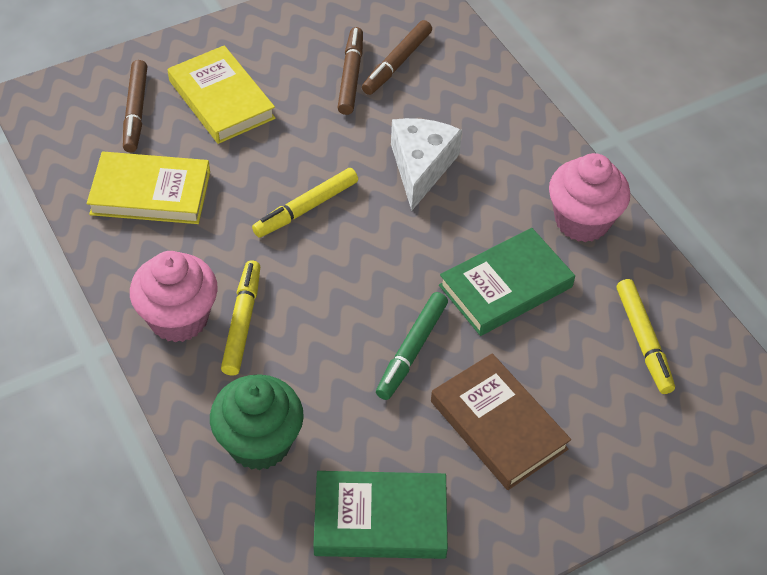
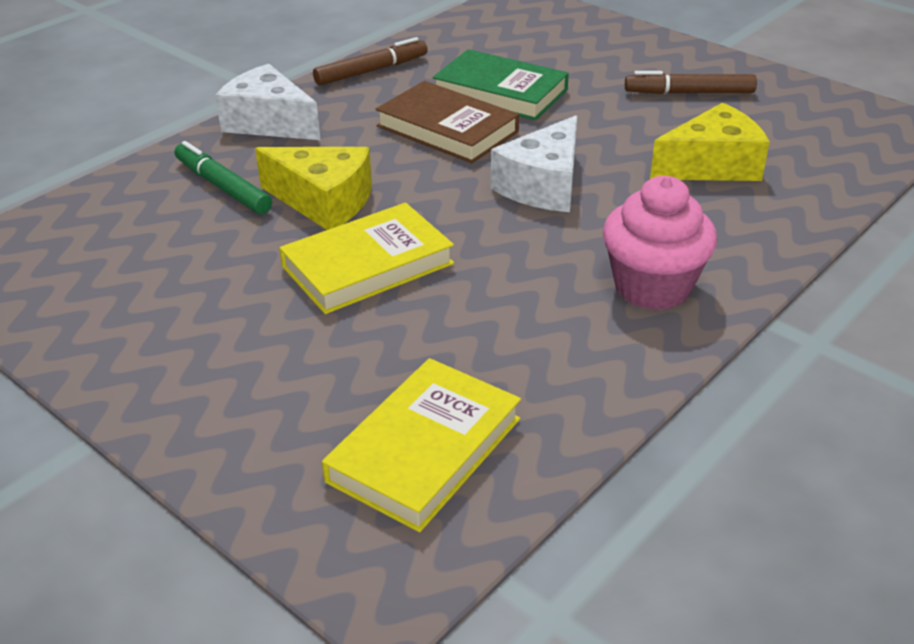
brown marker: 3 -> 2
green book: 2 -> 1
green cupcake: 1 -> 0
pink cupcake: 2 -> 1
white cheese: 1 -> 2
yellow cheese: 0 -> 2
yellow marker: 3 -> 0

